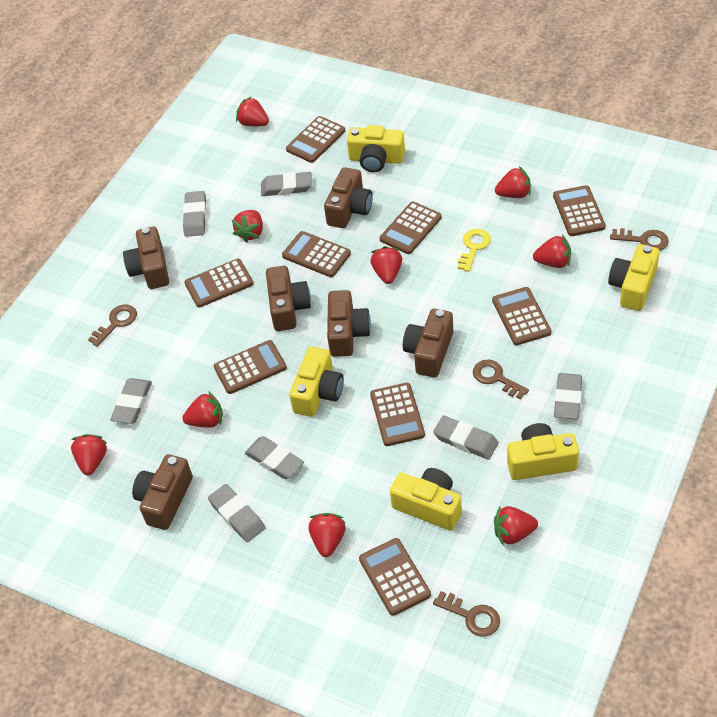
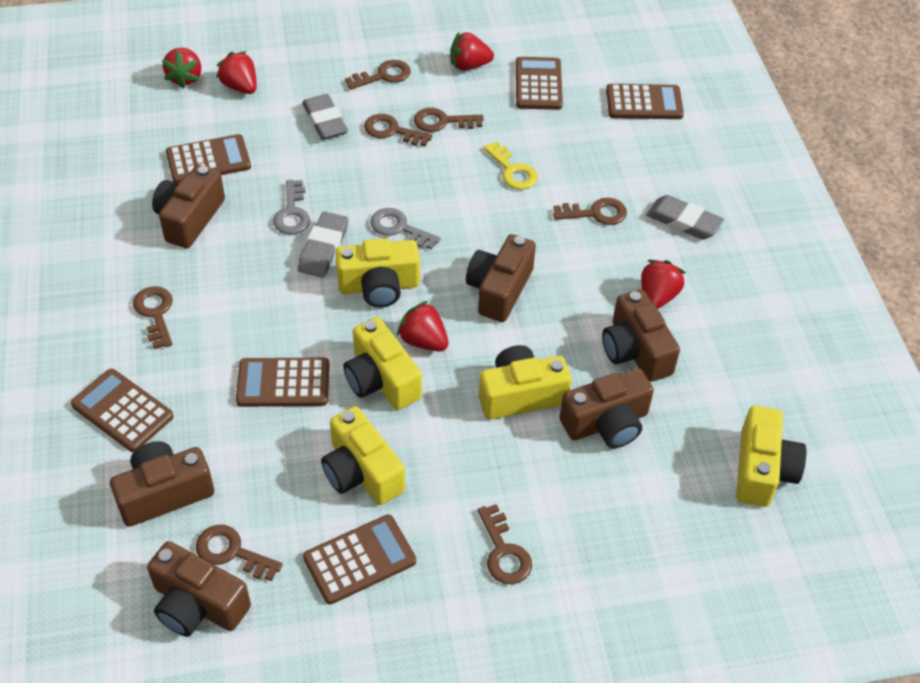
brown calculator: 9 -> 6
brown key: 4 -> 7
grey eraser: 7 -> 3
grey key: 0 -> 2
red strawberry: 9 -> 5

